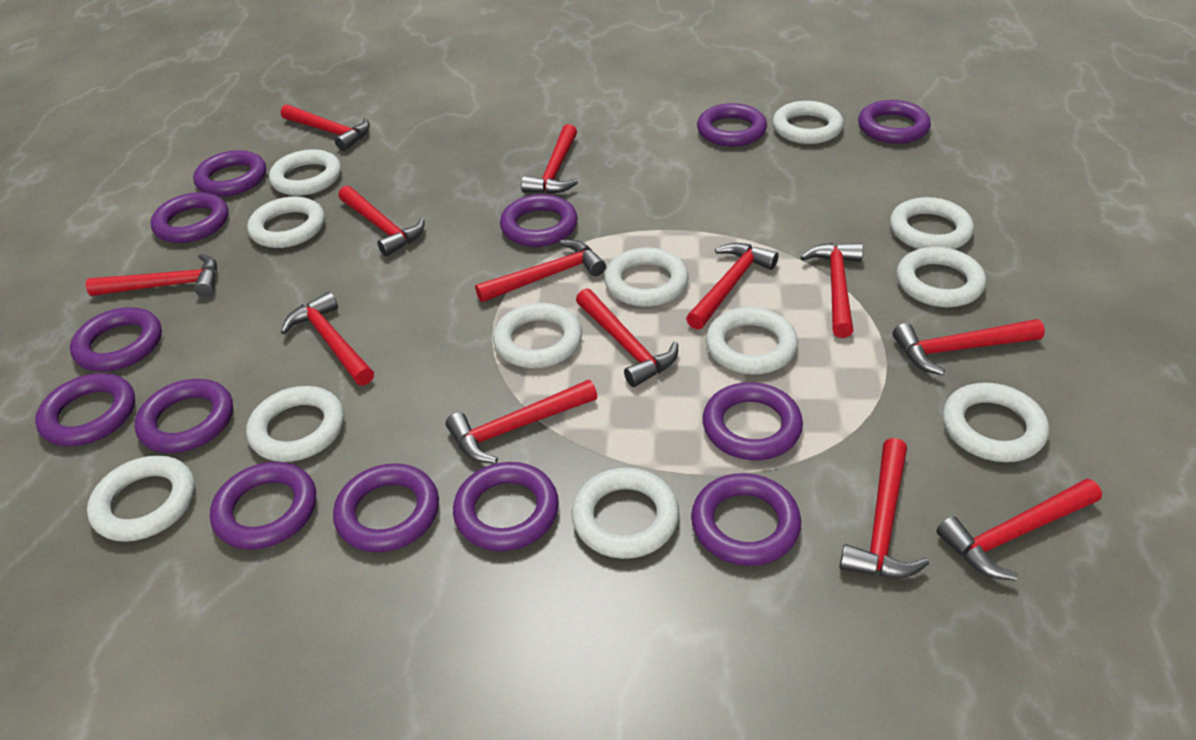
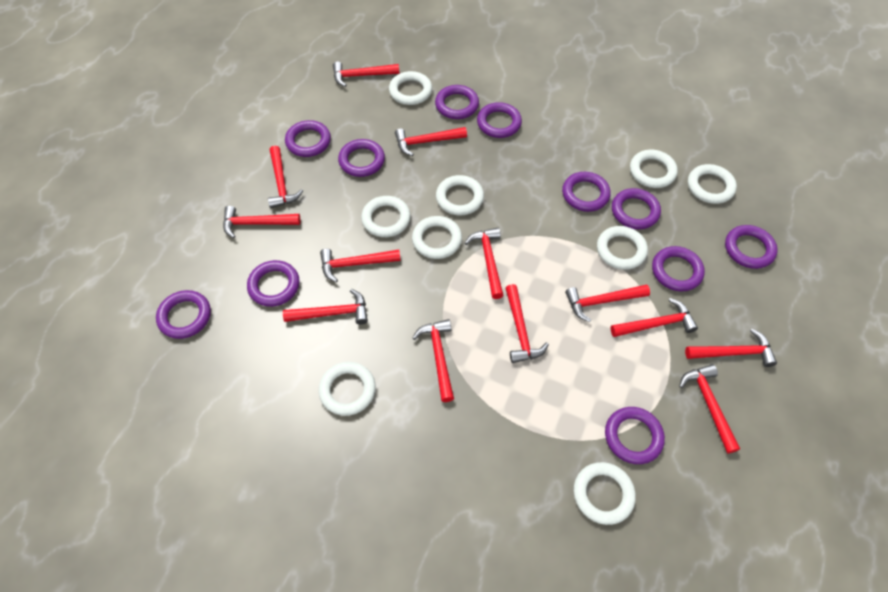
purple ring: 13 -> 11
white ring: 12 -> 9

